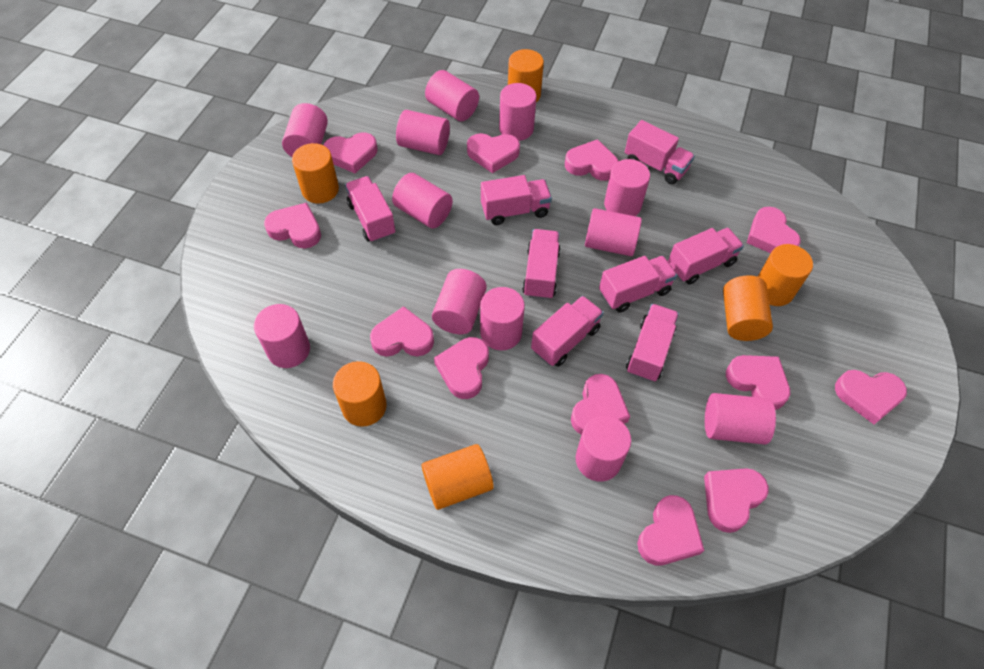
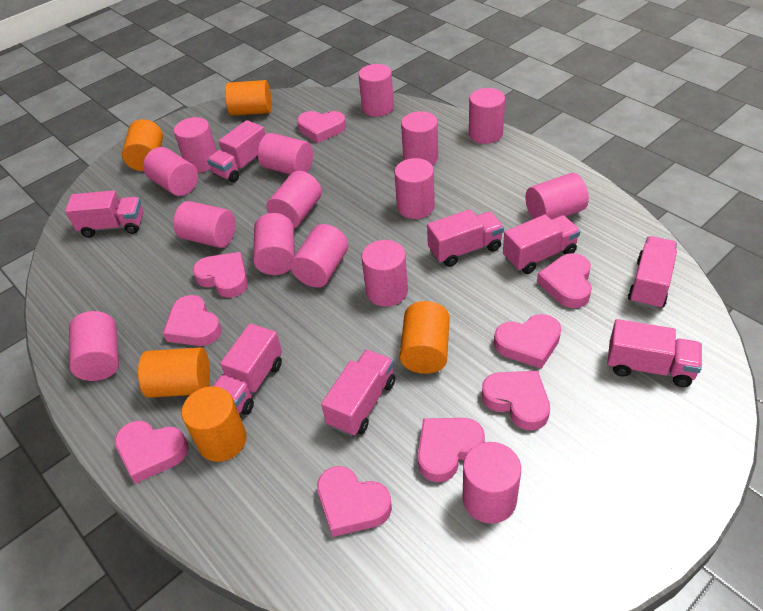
orange cylinder: 6 -> 5
pink cylinder: 12 -> 15
pink heart: 12 -> 9

